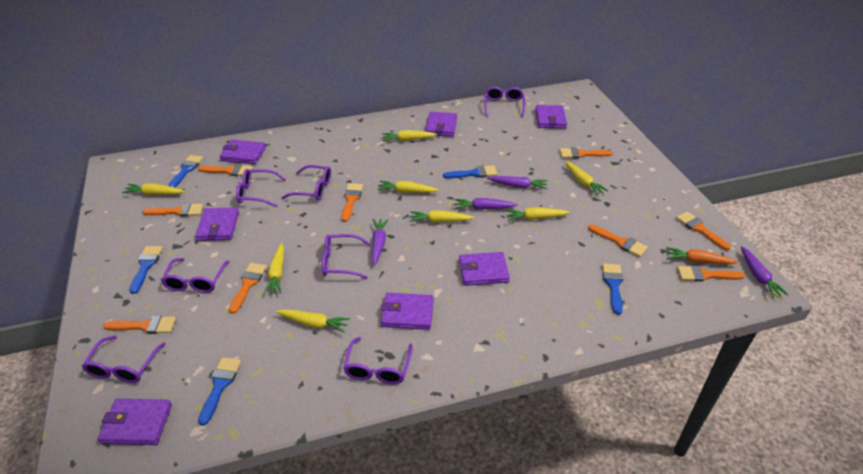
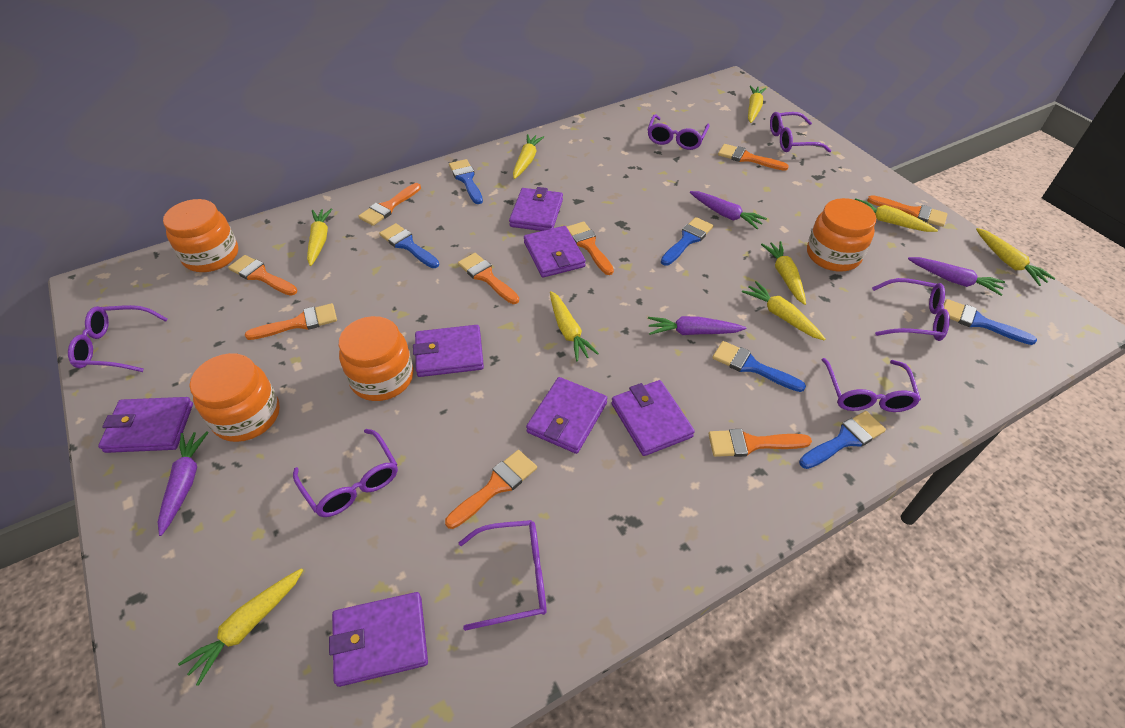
blue brush: 5 -> 6
orange carrot: 1 -> 0
orange jar: 0 -> 4
yellow carrot: 8 -> 9

